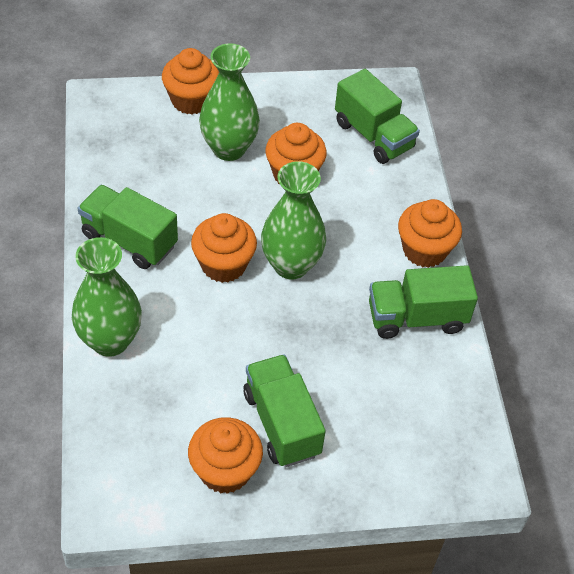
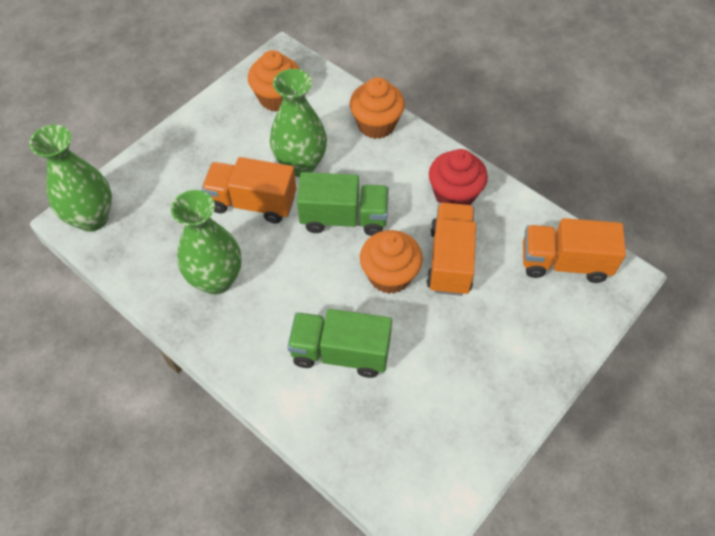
green truck: 4 -> 2
orange cupcake: 5 -> 3
orange truck: 0 -> 3
red cupcake: 0 -> 1

